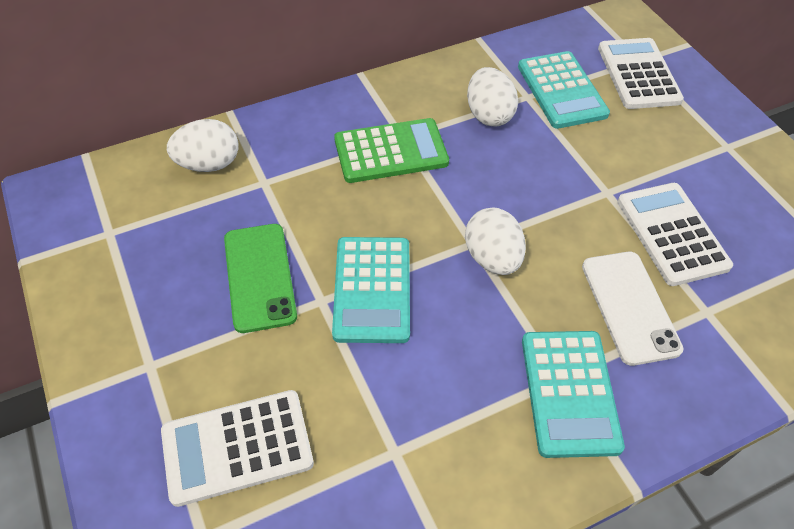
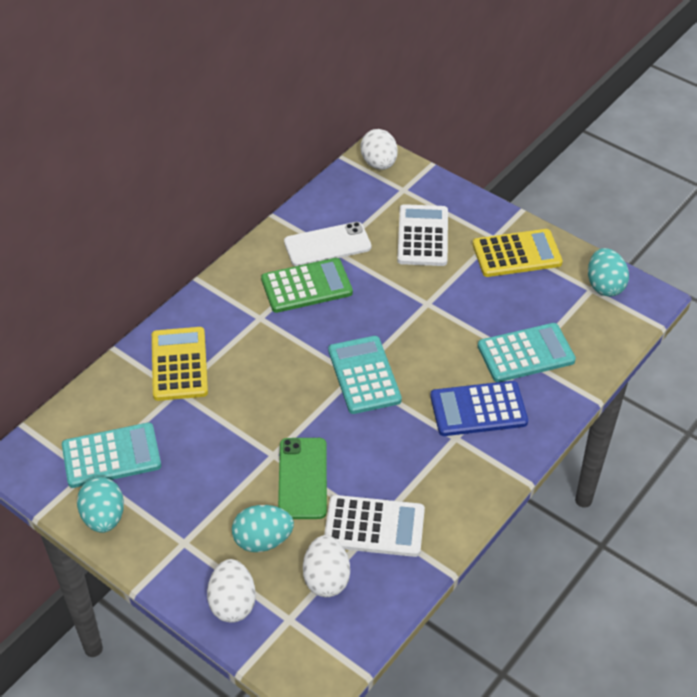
blue calculator: 0 -> 1
turquoise egg: 0 -> 3
white calculator: 3 -> 2
yellow calculator: 0 -> 2

